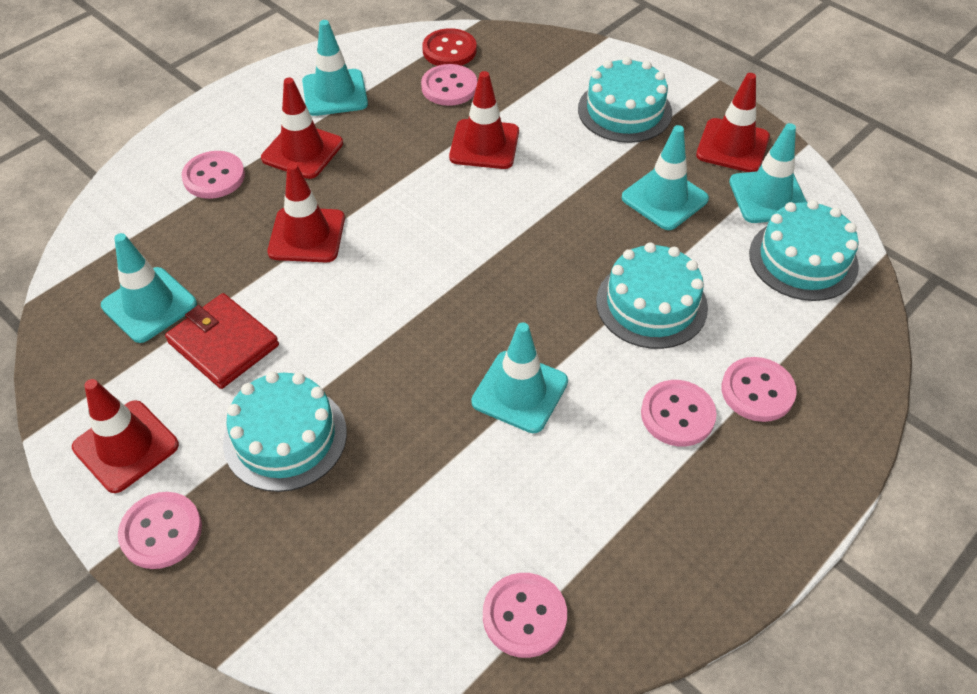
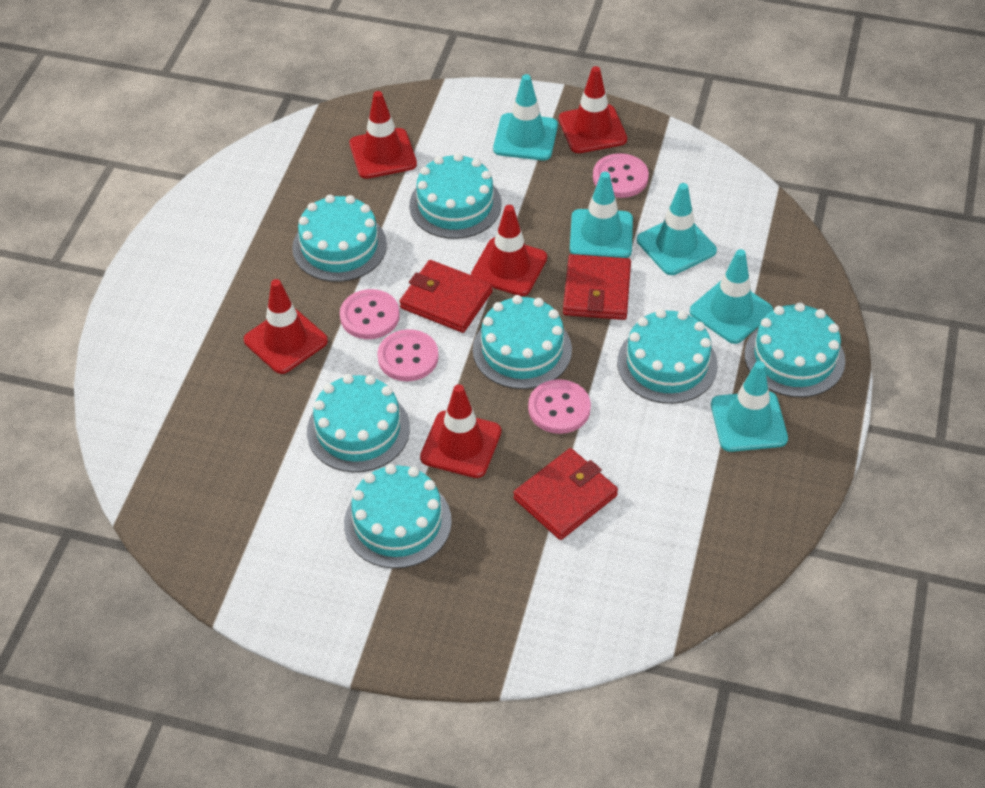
pink button: 6 -> 4
red button: 1 -> 0
red wallet: 1 -> 3
turquoise cake: 4 -> 7

